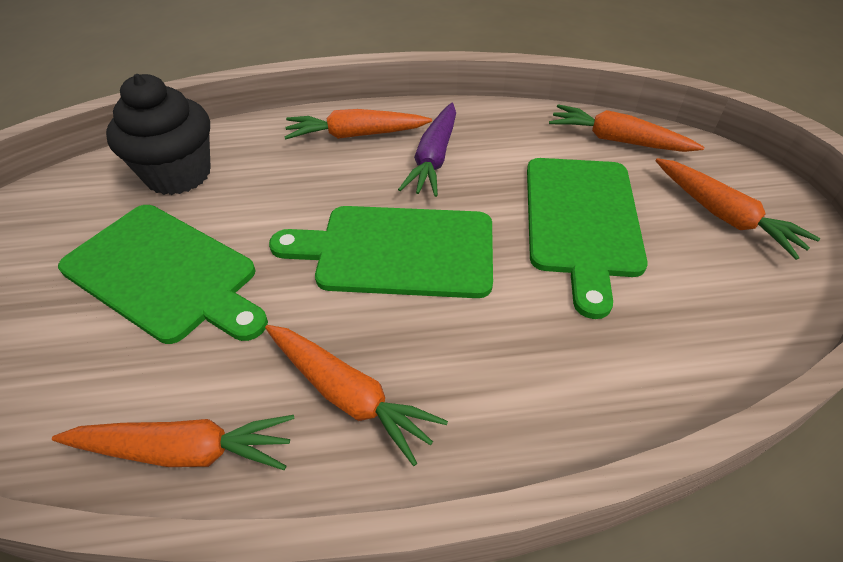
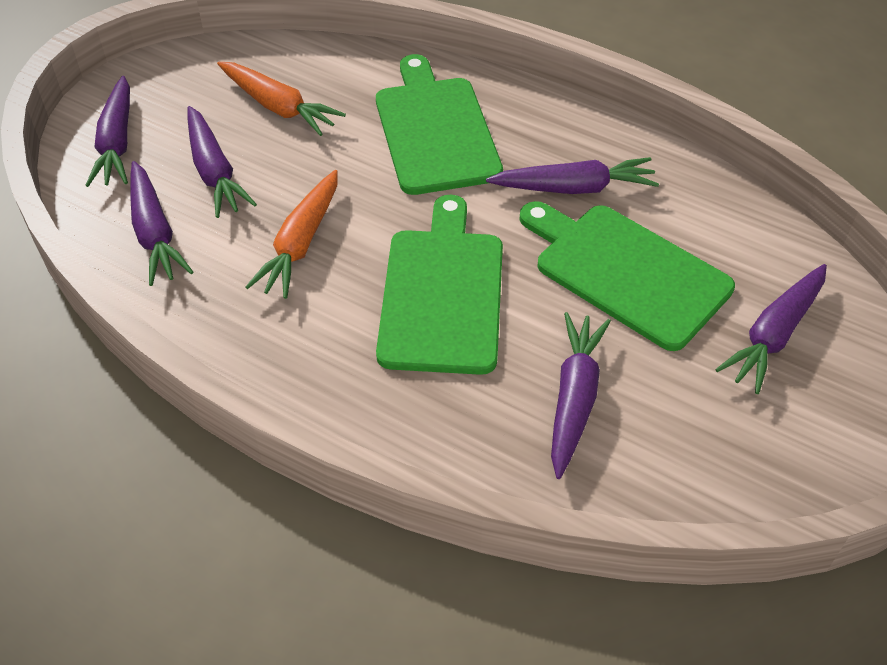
black cupcake: 1 -> 0
orange carrot: 5 -> 2
purple carrot: 1 -> 6

